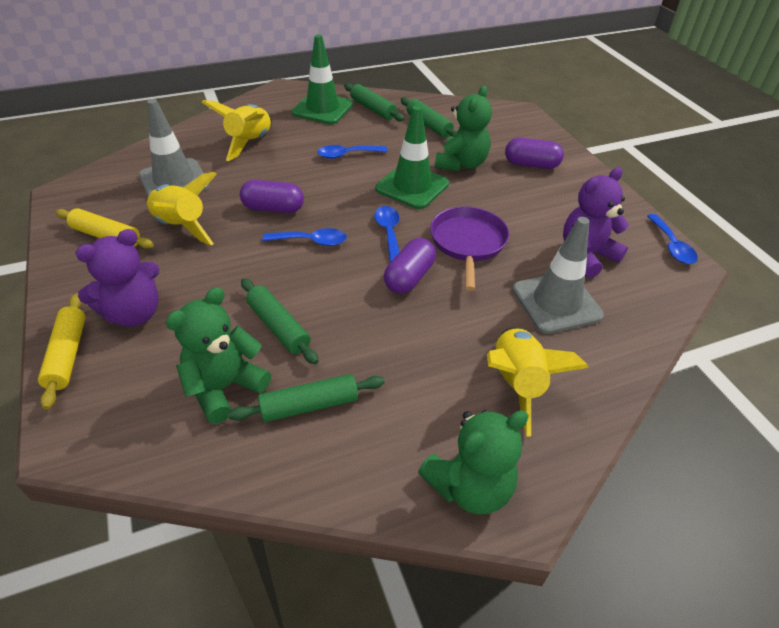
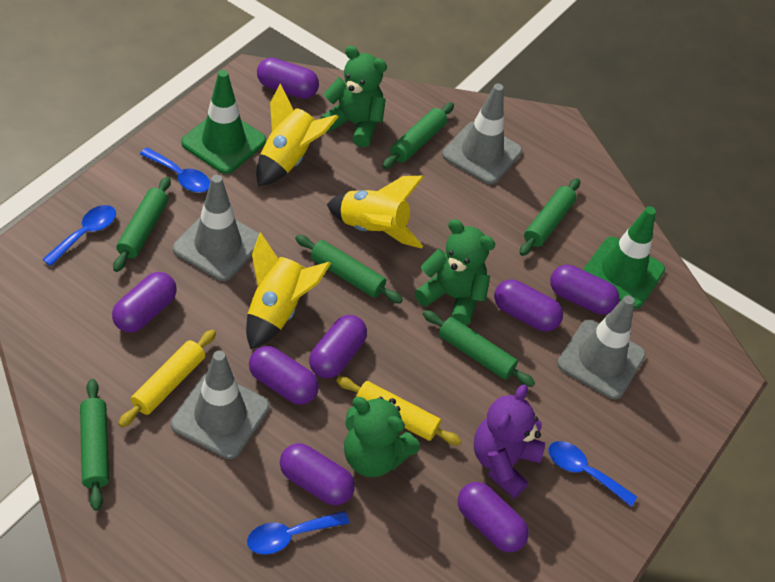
green rolling pin: 4 -> 6
grey traffic cone: 2 -> 4
purple capsule: 3 -> 8
purple pan: 1 -> 0
purple teddy bear: 2 -> 1

